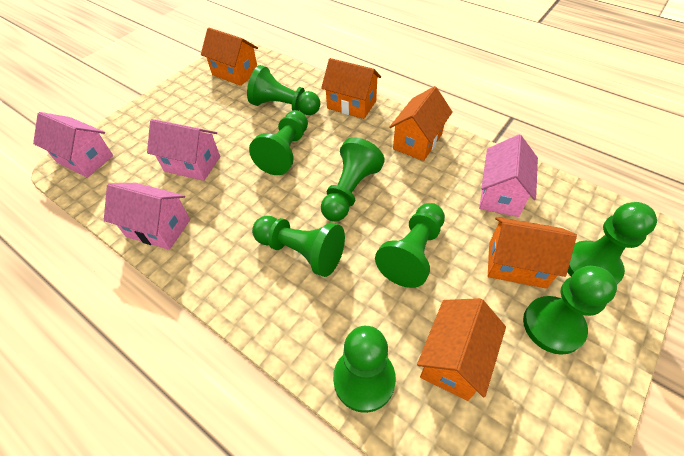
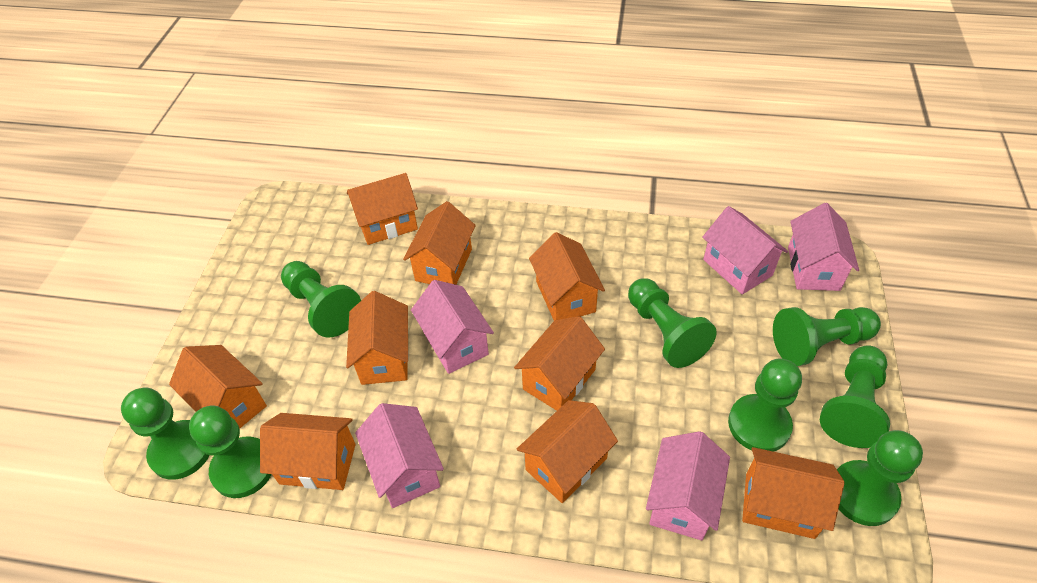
orange house: 5 -> 9
pink house: 4 -> 5

